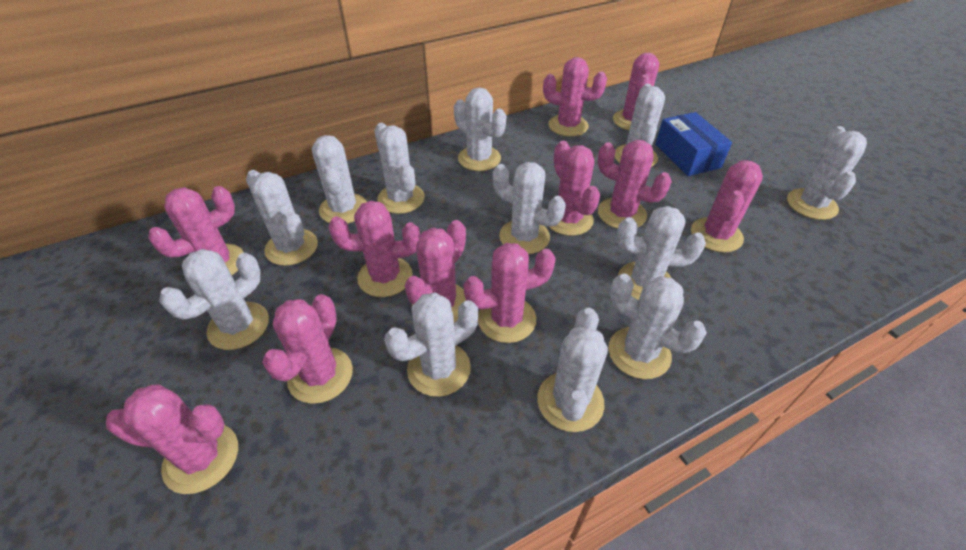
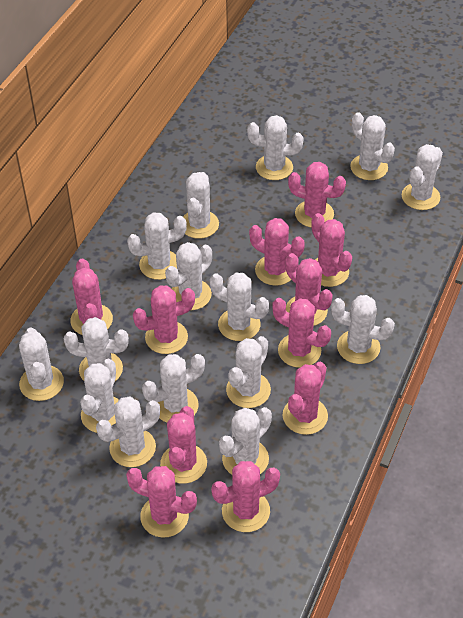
blue box: 1 -> 0
white cactus: 12 -> 15

